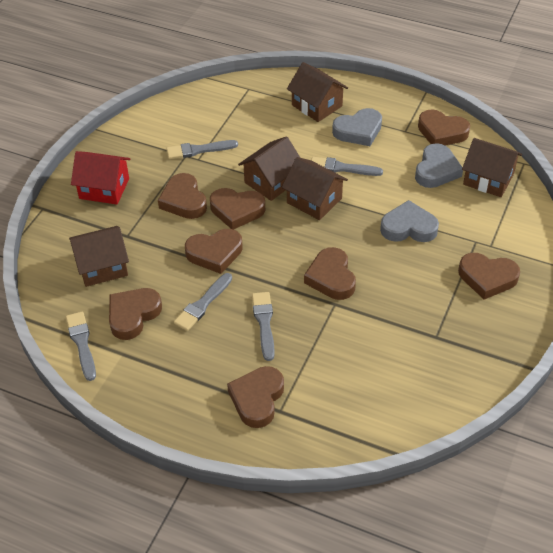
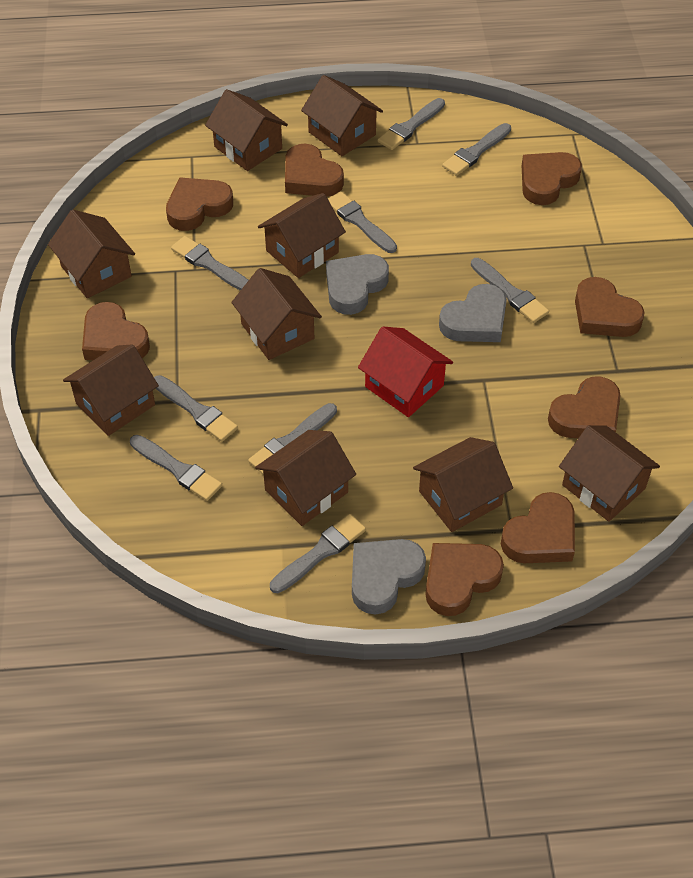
brown house: 5 -> 9
grey brush: 5 -> 9

